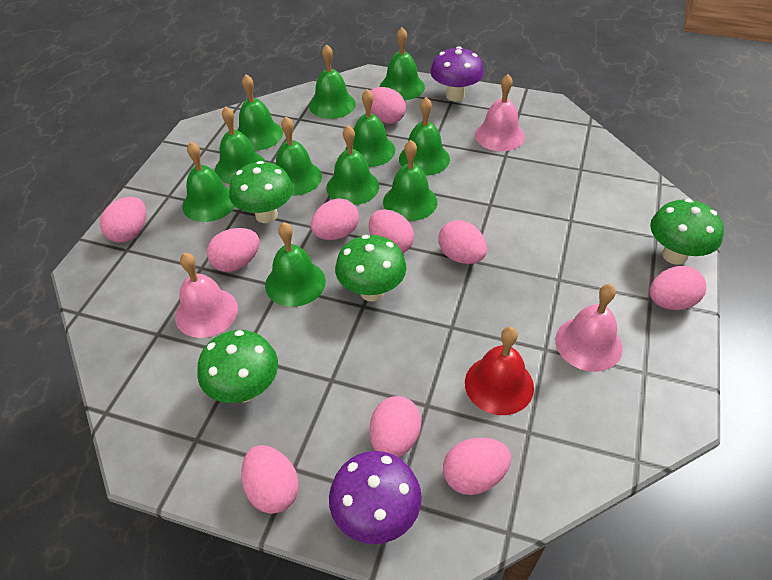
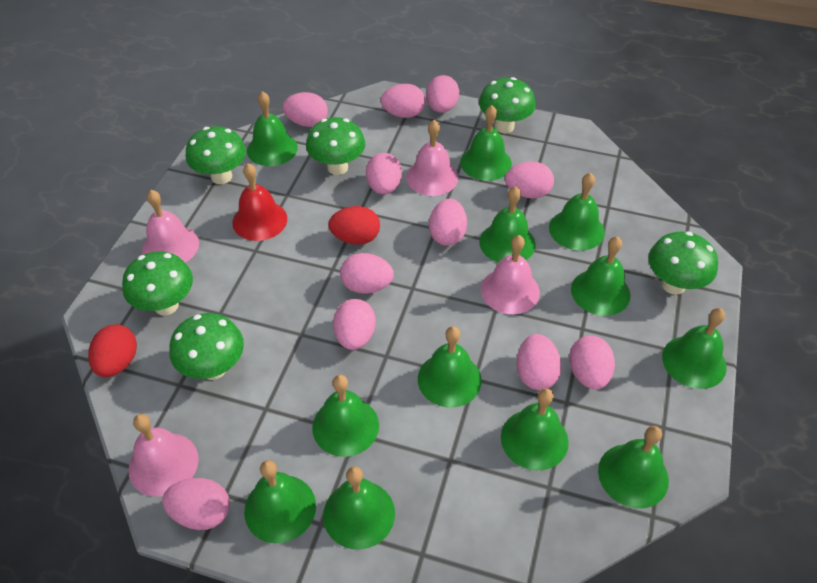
green bell: 11 -> 12
green mushroom: 4 -> 6
pink bell: 3 -> 4
pink egg: 10 -> 11
purple mushroom: 2 -> 0
red egg: 0 -> 2

